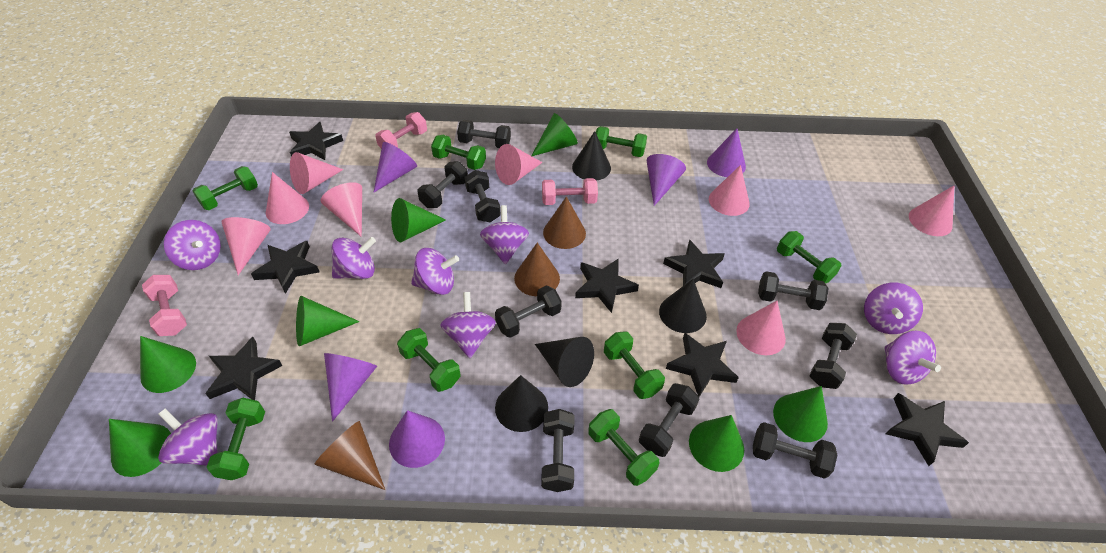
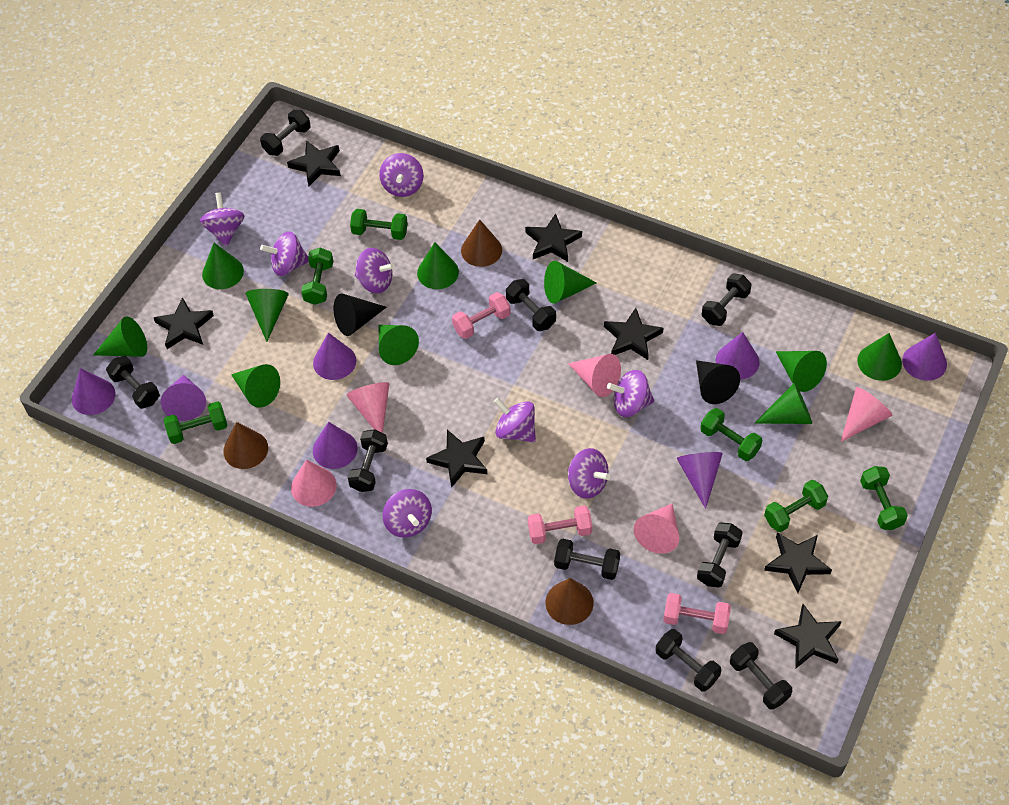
black cone: 4 -> 2
green cone: 7 -> 10
green dumbbell: 8 -> 6
pink cone: 8 -> 5
purple cone: 5 -> 7

